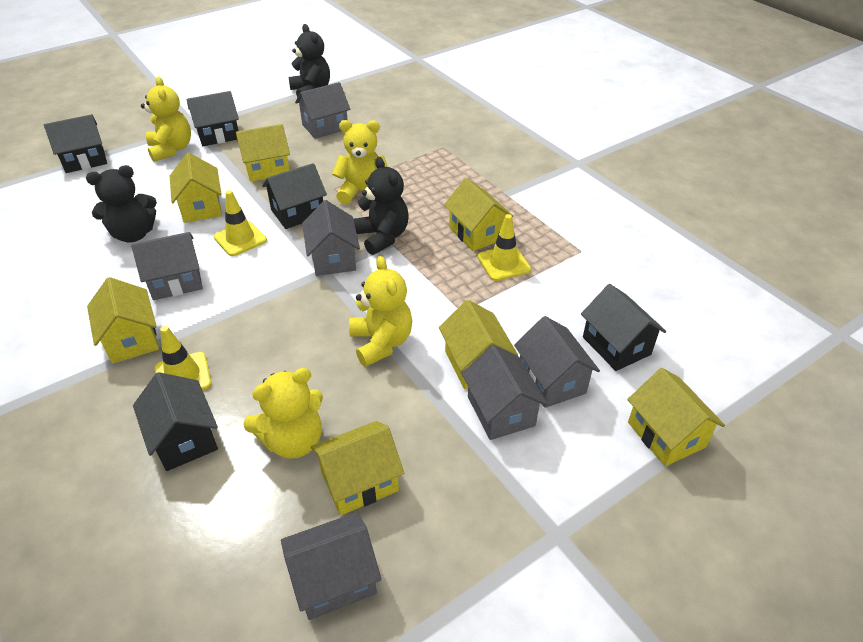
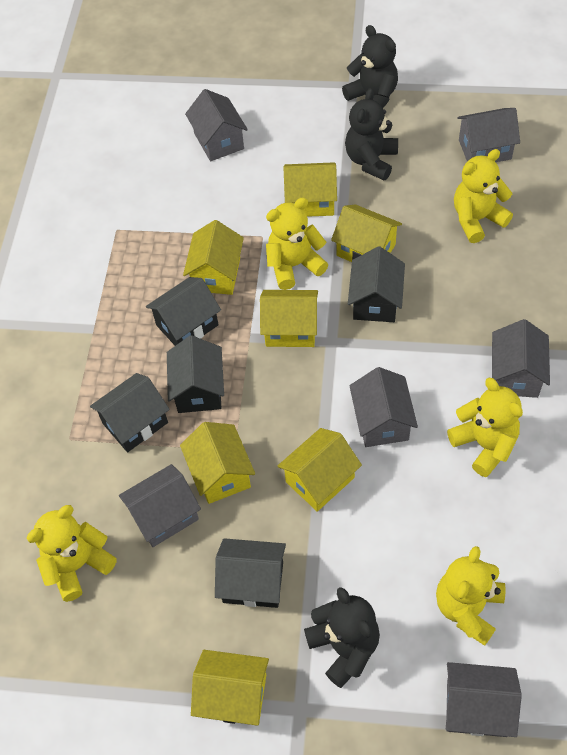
yellow teddy bear: 4 -> 5
yellow traffic cone: 3 -> 0

